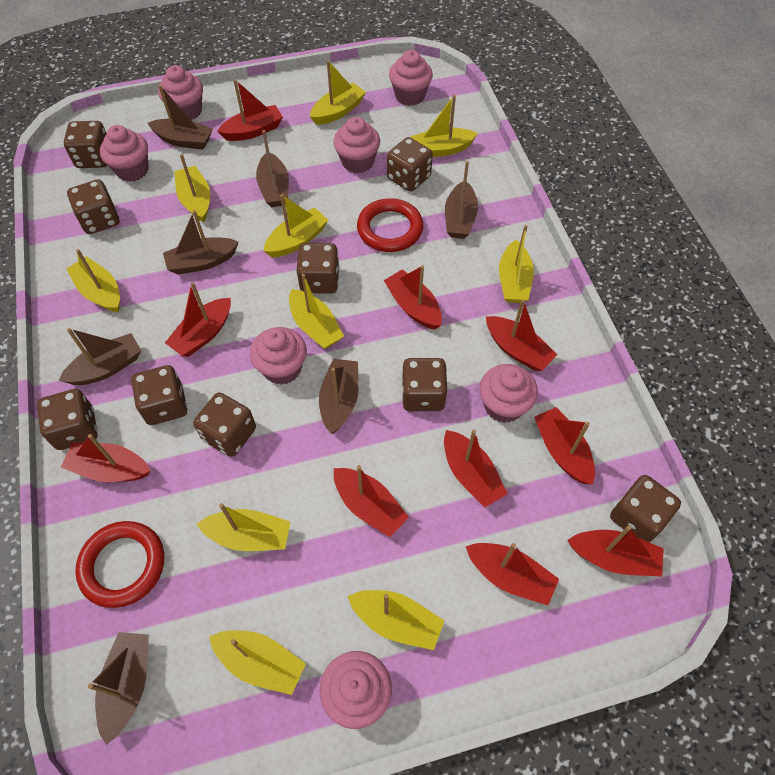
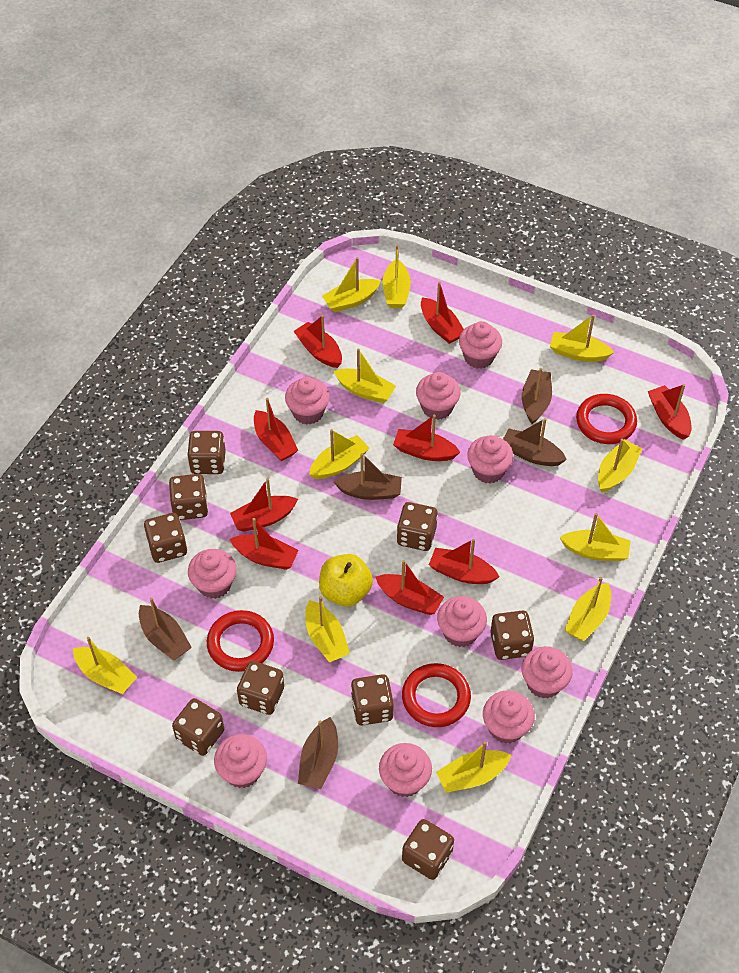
brown boat: 7 -> 5
pink cupcake: 7 -> 10
red boat: 10 -> 9
red ring: 2 -> 3
yellow apple: 0 -> 1
yellow boat: 10 -> 11

